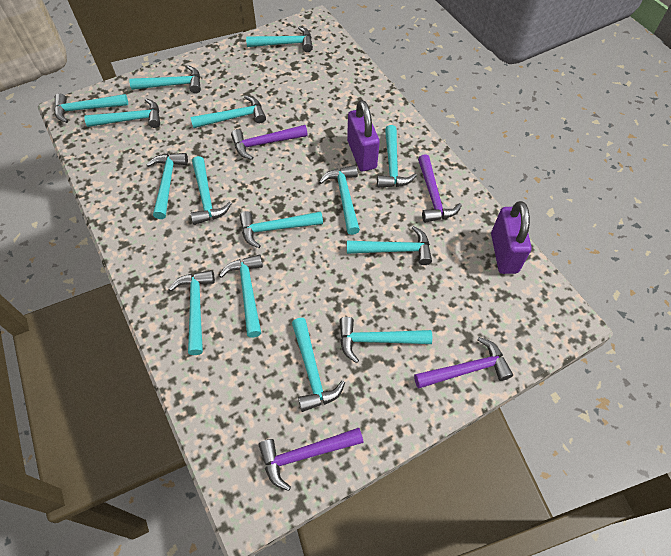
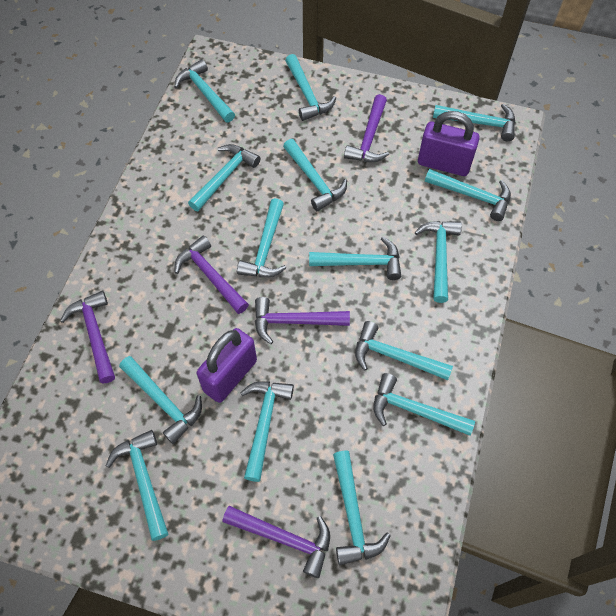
purple hammer: 4 -> 5

